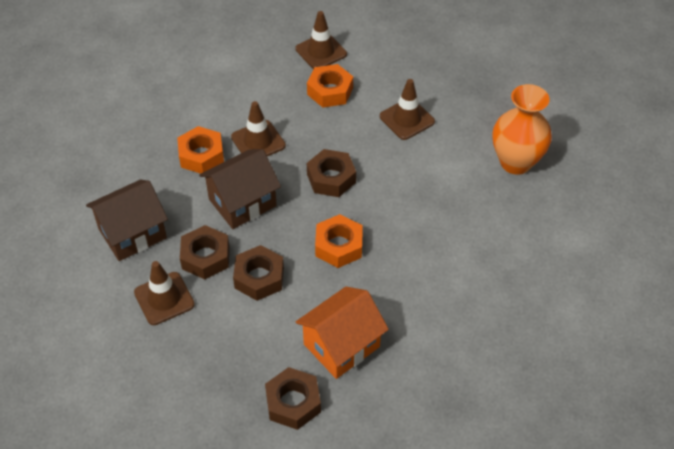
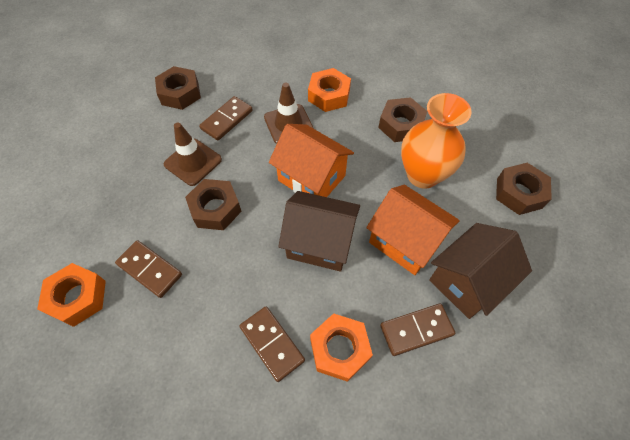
brown domino: 0 -> 4
brown traffic cone: 4 -> 2
orange house: 1 -> 2

